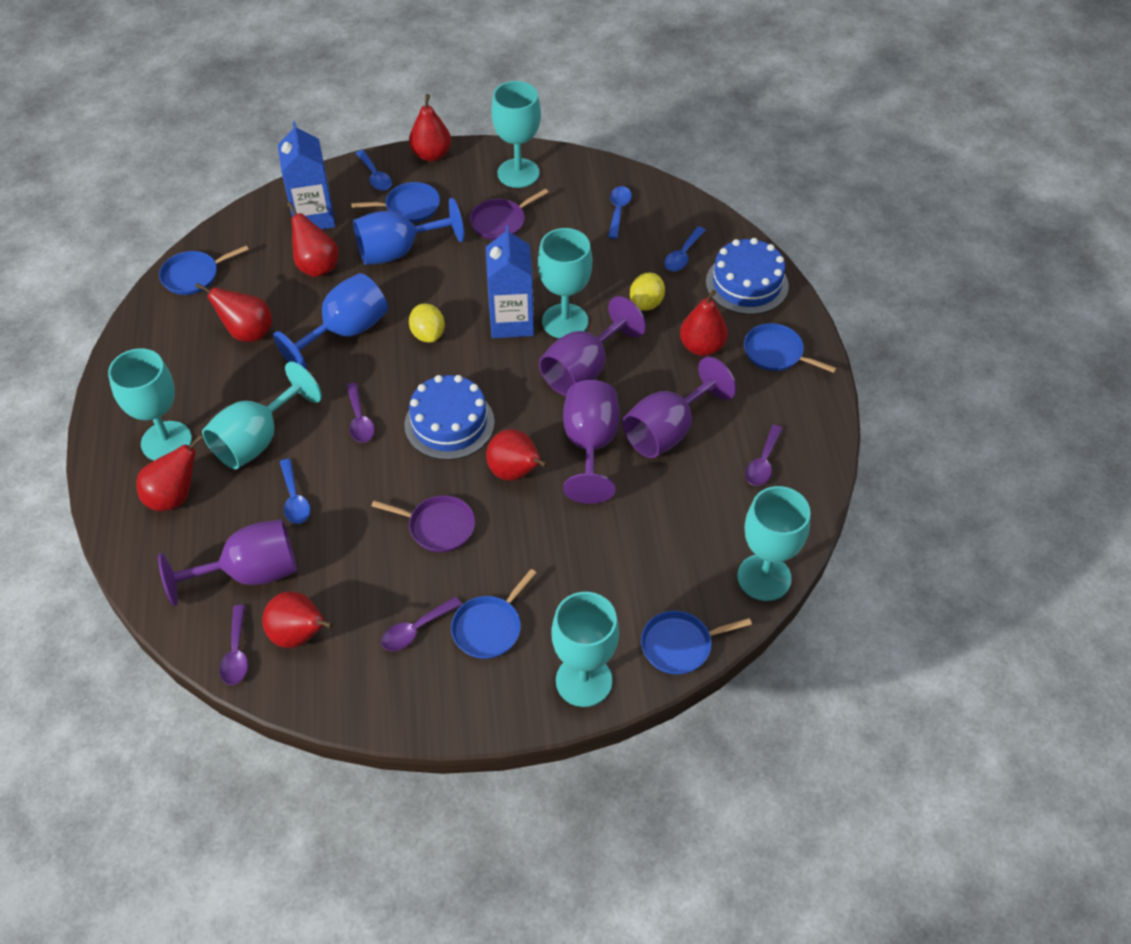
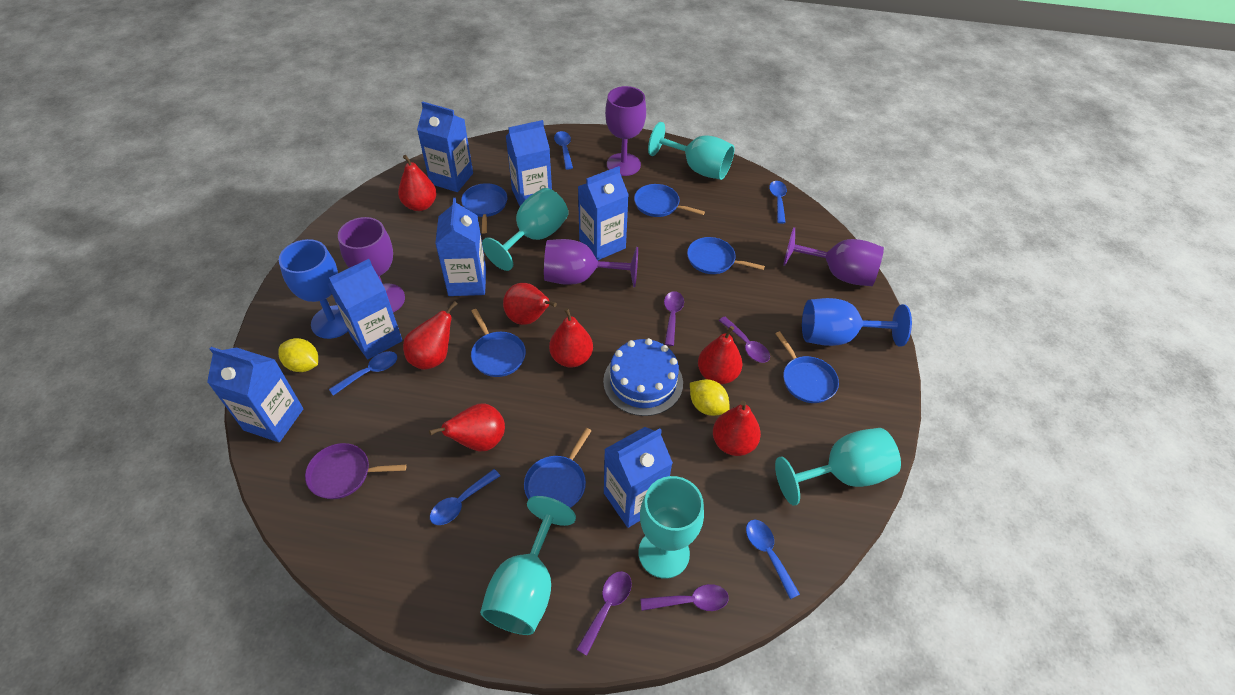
blue cake: 2 -> 1
blue carton: 2 -> 7
blue pan: 5 -> 6
blue spoon: 4 -> 5
purple pan: 2 -> 1
turquoise goblet: 6 -> 5

